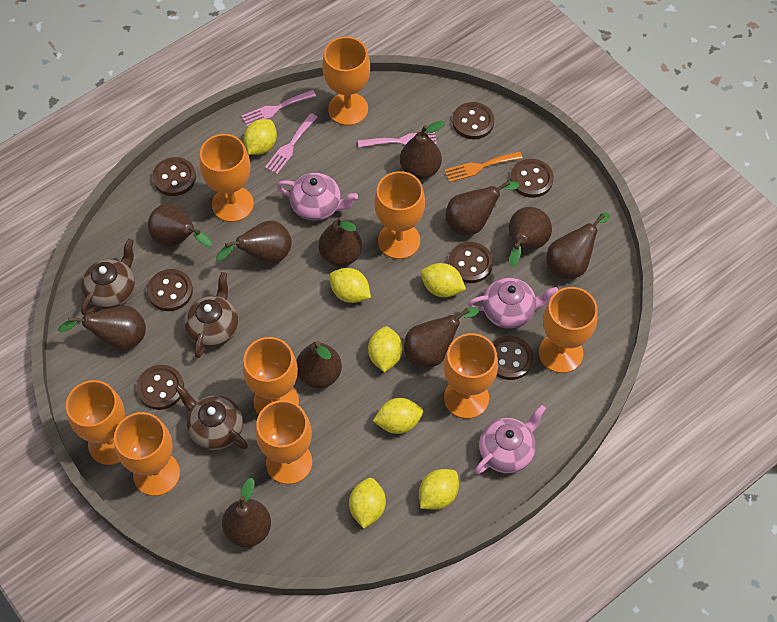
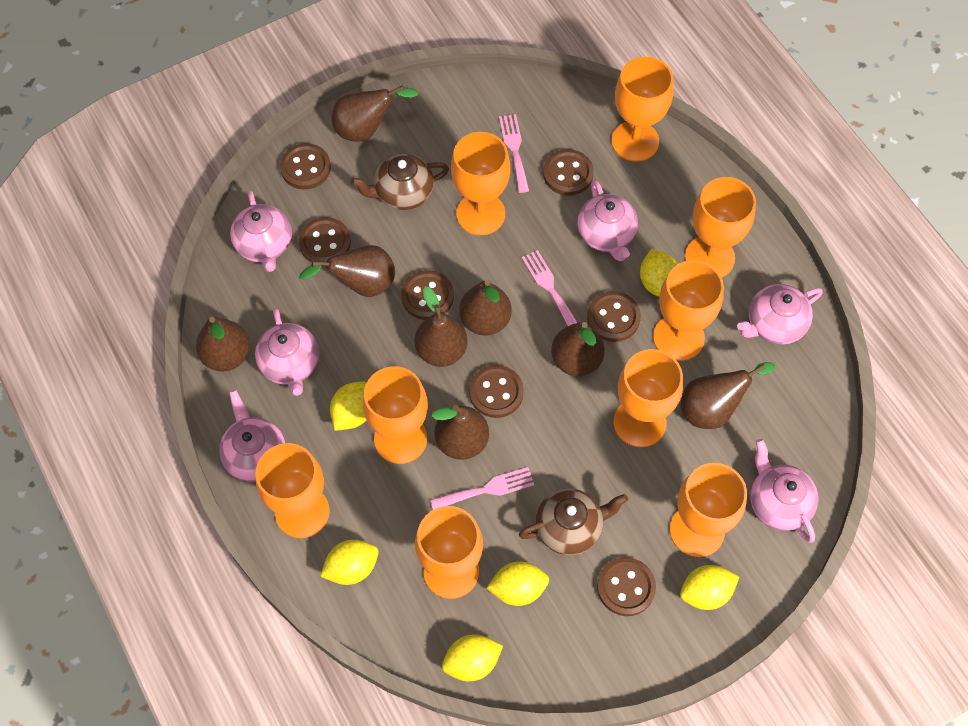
brown pear: 11 -> 8
brown teapot: 3 -> 2
orange fork: 1 -> 0
pink teapot: 3 -> 6
yellow lemon: 7 -> 6

